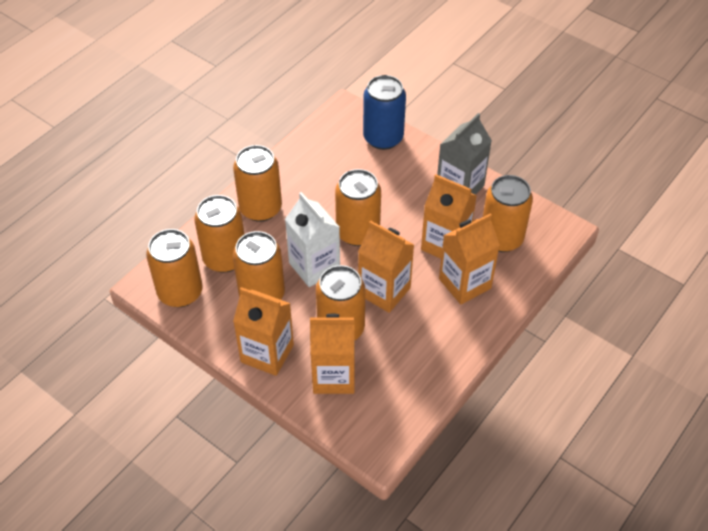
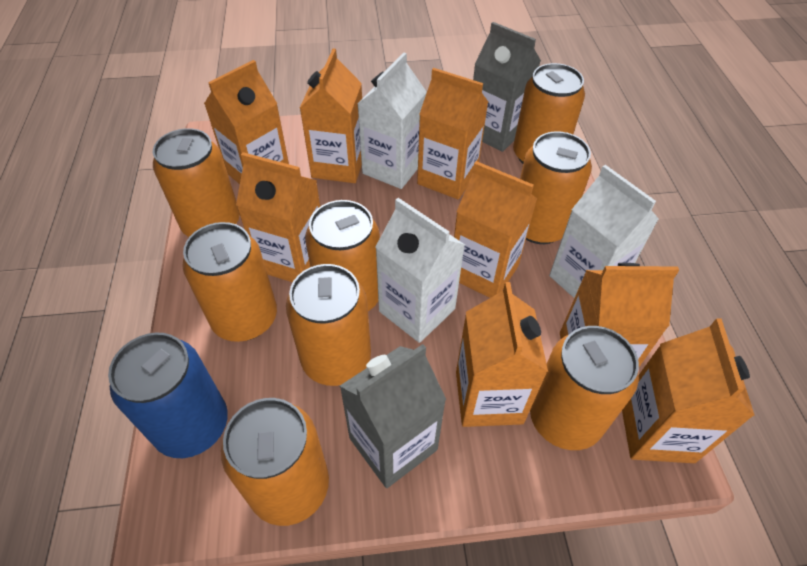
grey carton: 1 -> 2
orange can: 7 -> 8
orange carton: 5 -> 8
white carton: 1 -> 3

